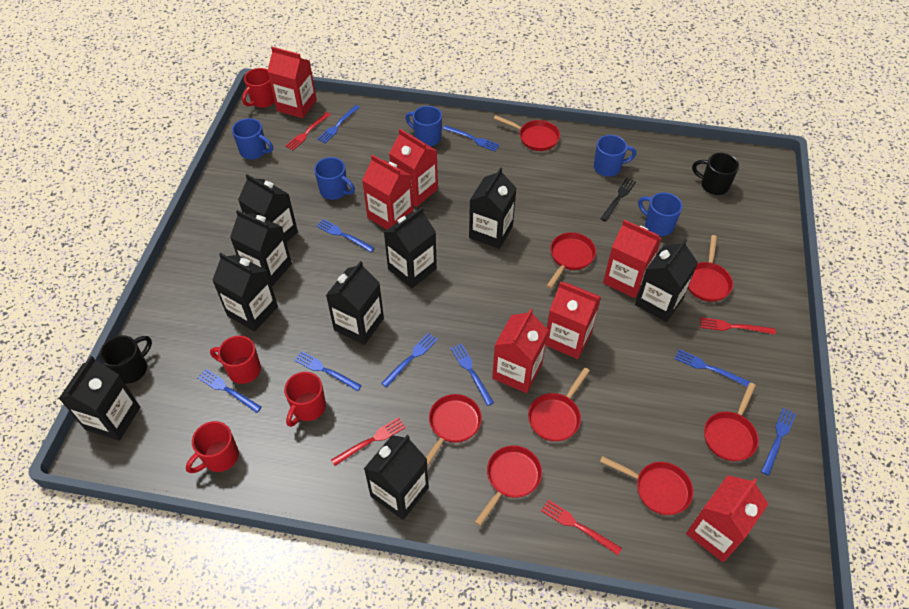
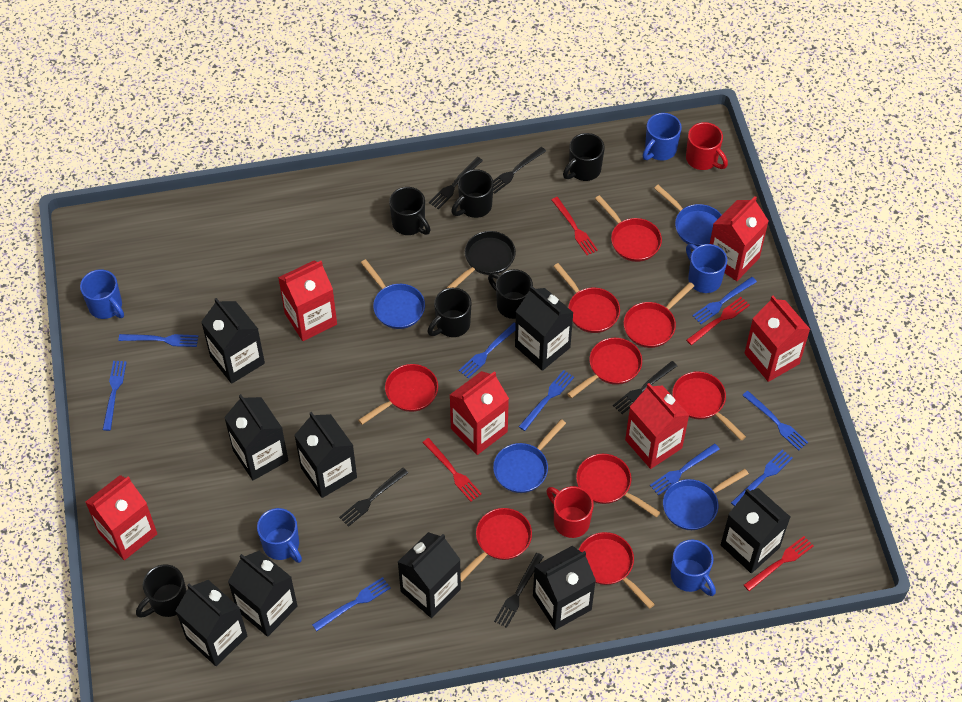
black fork: 1 -> 5
black mug: 2 -> 6
black pan: 0 -> 1
blue pan: 0 -> 4
red carton: 7 -> 6
red mug: 4 -> 2
red pan: 8 -> 9

